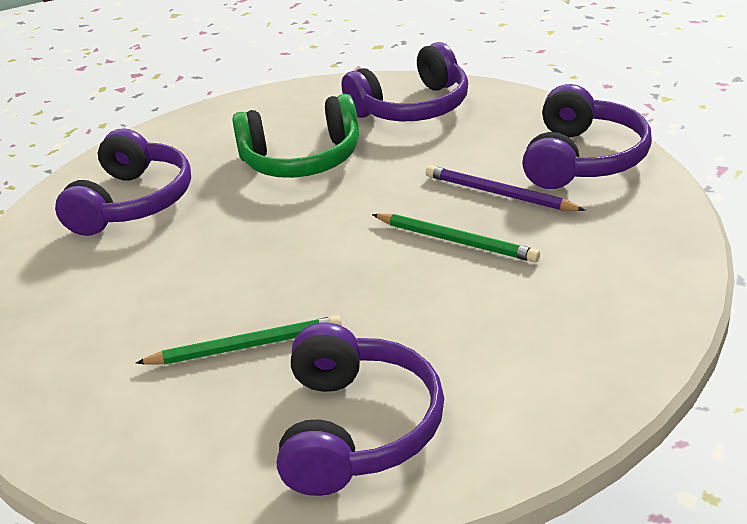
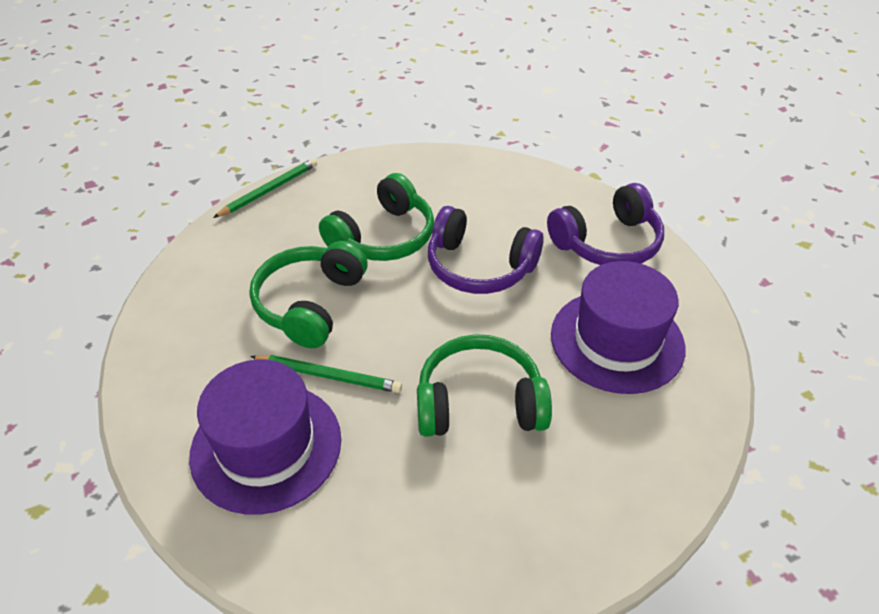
green headphones: 1 -> 3
purple hat: 0 -> 2
purple headphones: 4 -> 2
purple pencil: 1 -> 0

